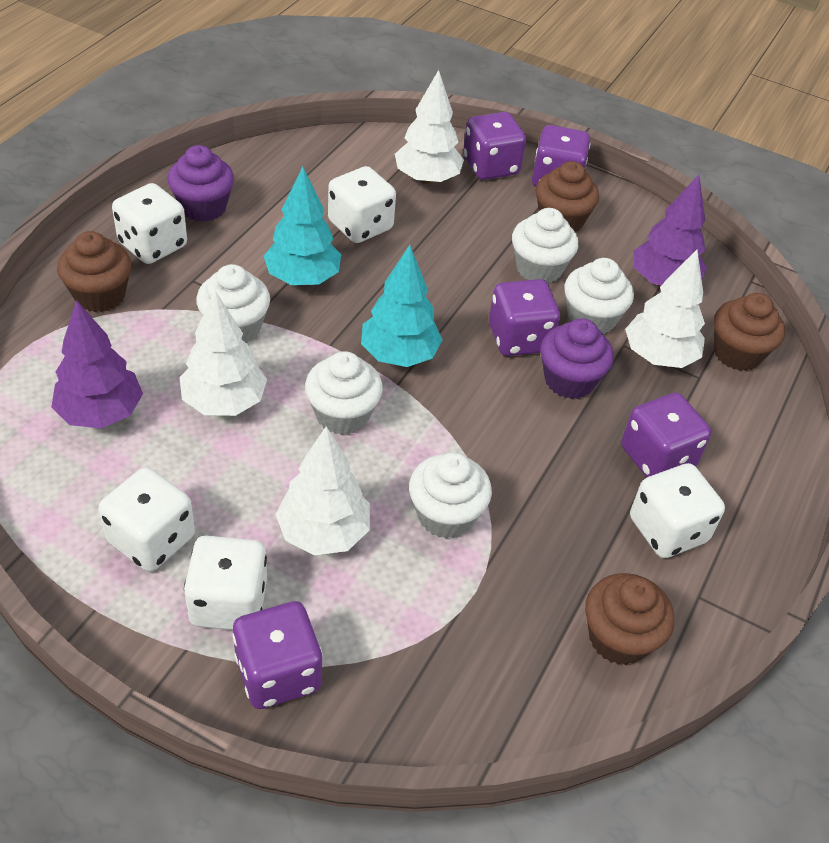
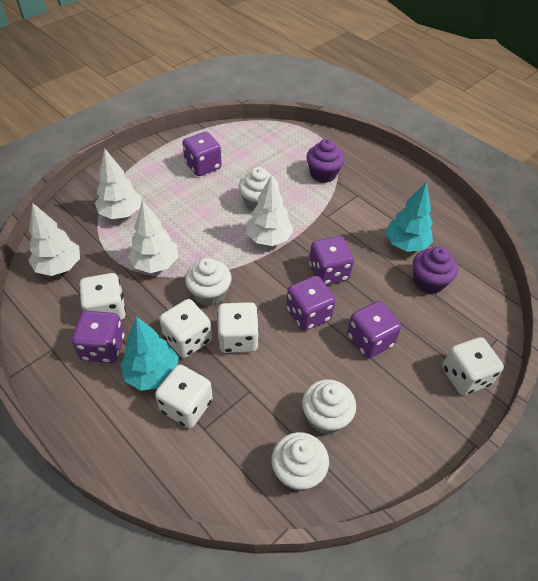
brown cupcake: 4 -> 0
purple tree: 2 -> 0
white cupcake: 5 -> 4

